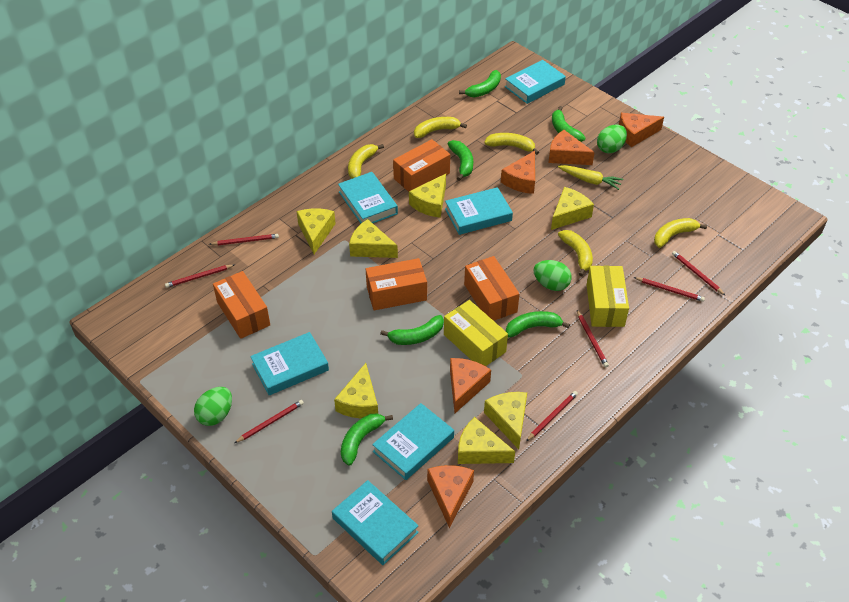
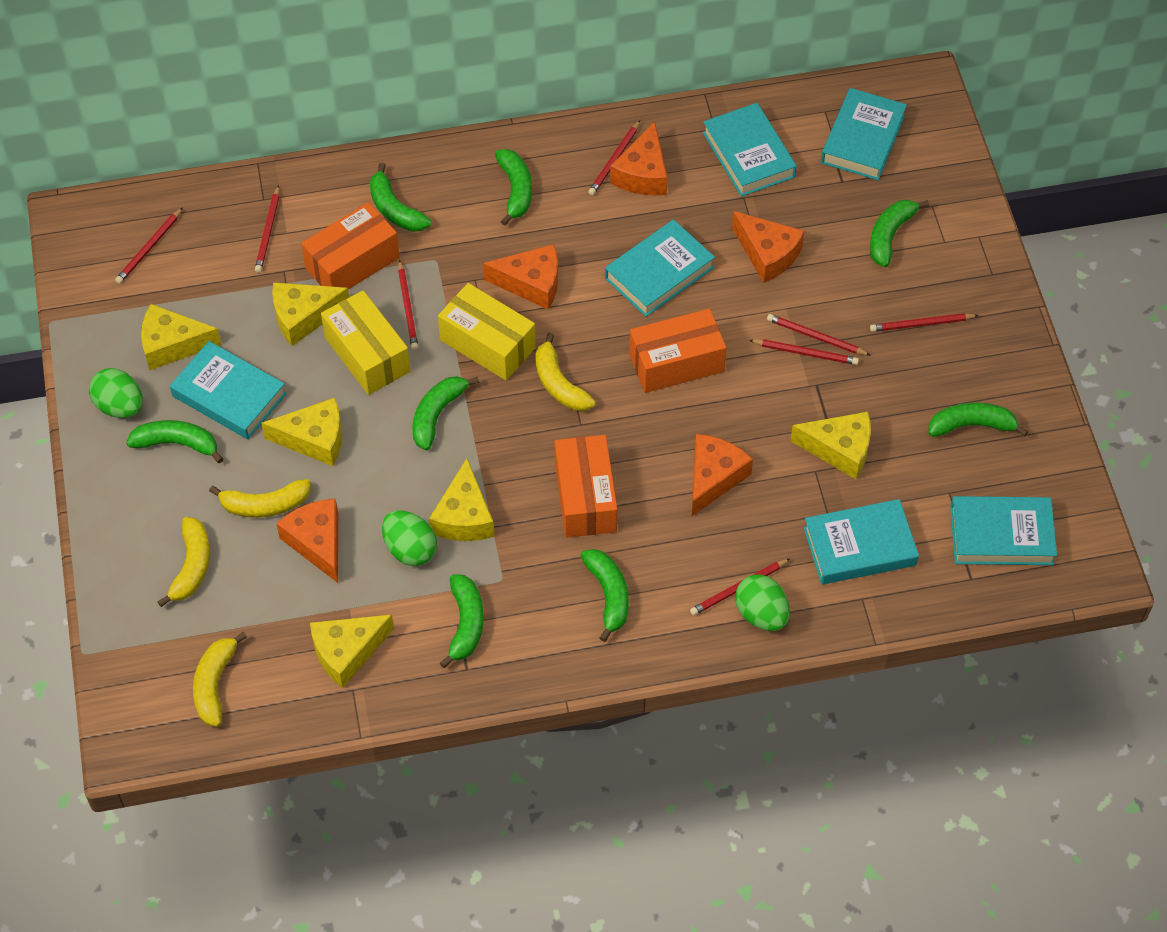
green banana: 6 -> 8
orange box: 4 -> 3
red pencil: 7 -> 8
yellow banana: 5 -> 4
yellow carrot: 1 -> 0
yellow cheese: 7 -> 6

